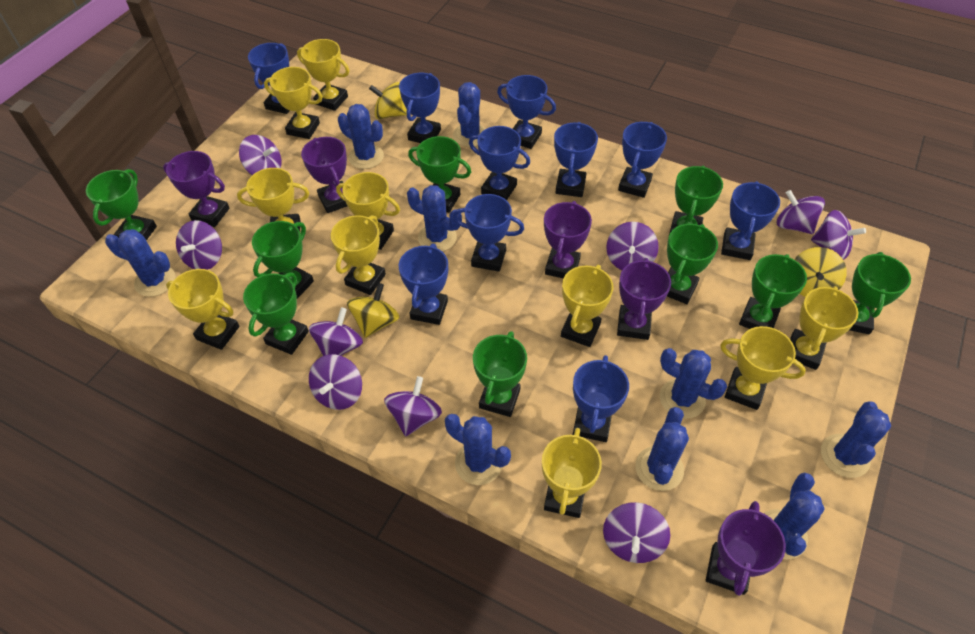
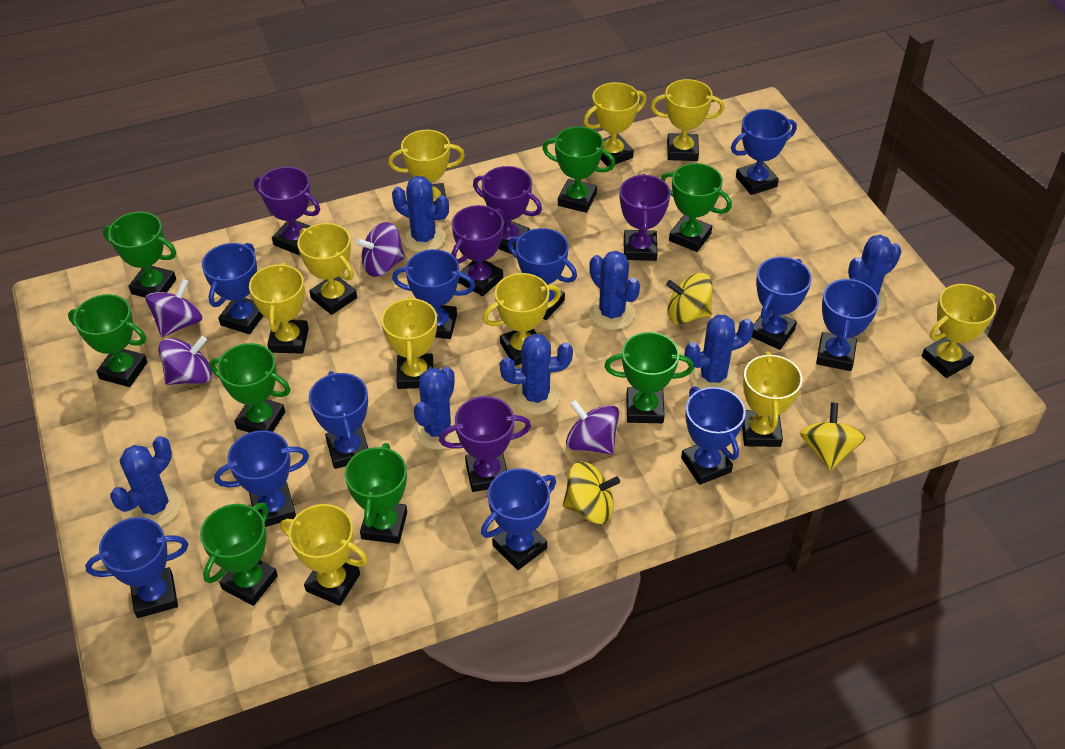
blue cactus: 9 -> 7
blue trophy: 10 -> 11
green trophy: 9 -> 8
purple spinning top: 9 -> 4

